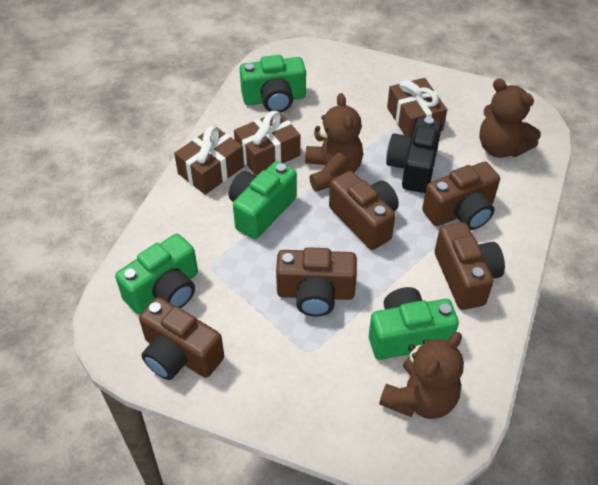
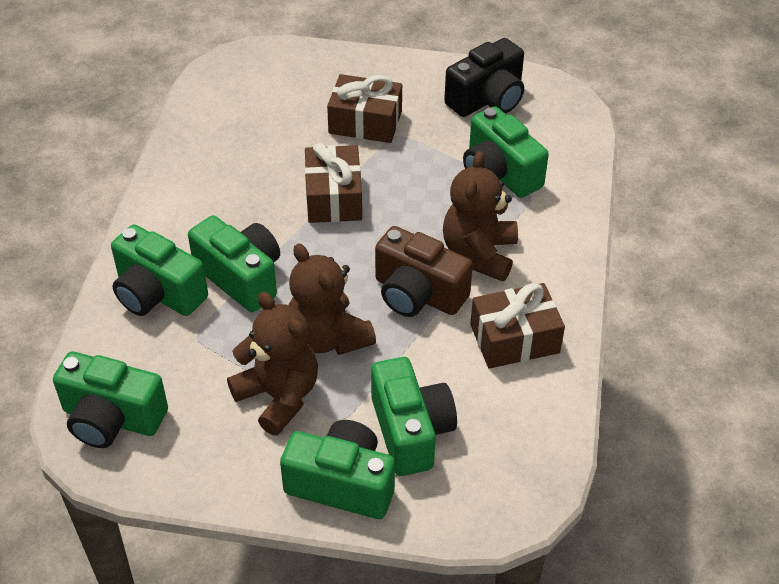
brown camera: 5 -> 1
green camera: 4 -> 6

